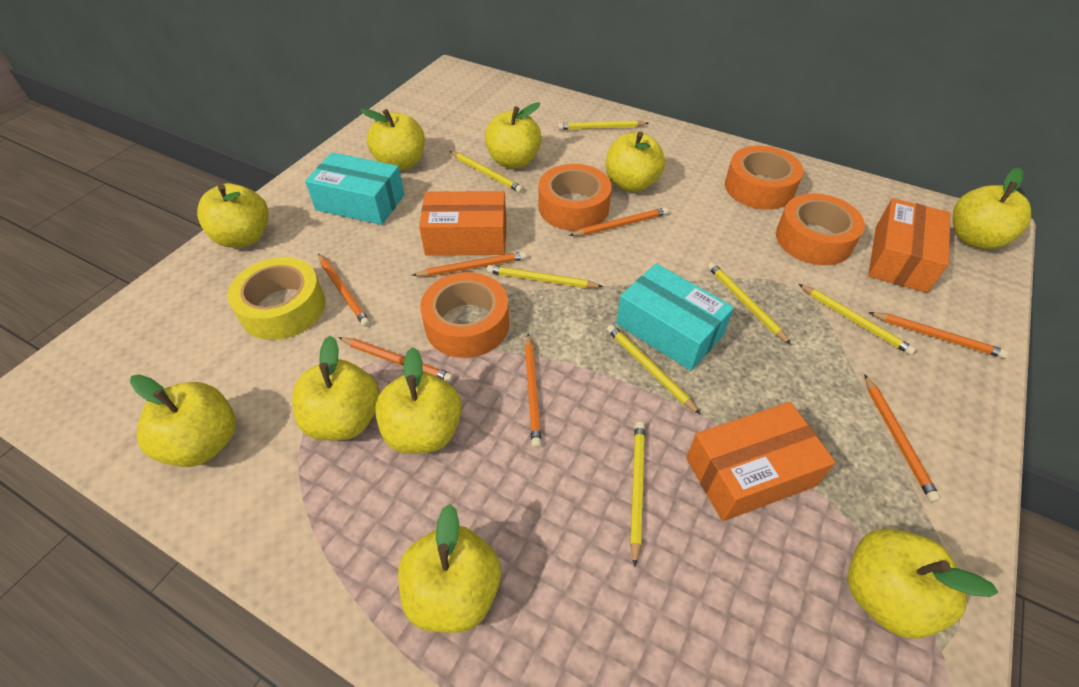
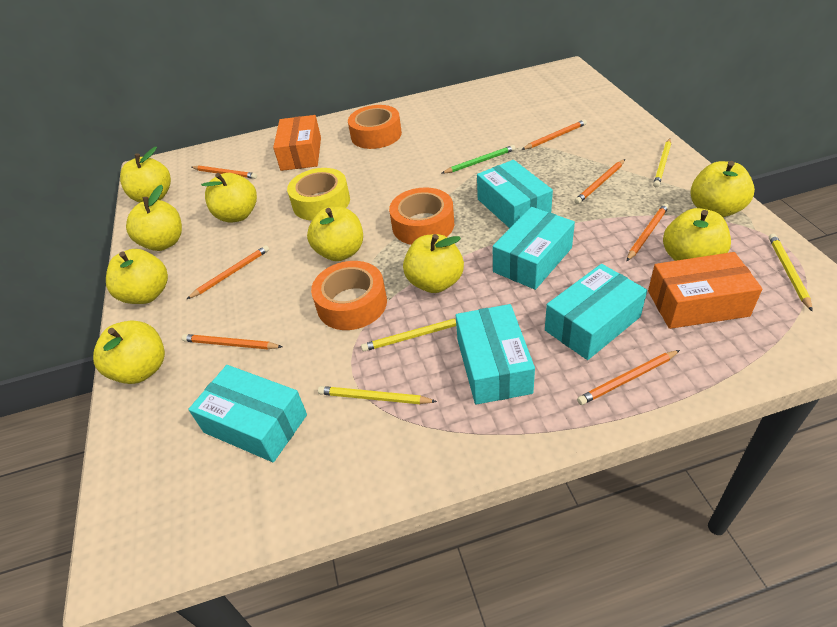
green pencil: 0 -> 1
orange box: 3 -> 2
orange tape: 4 -> 3
turquoise box: 2 -> 5
yellow apple: 10 -> 9
yellow pencil: 7 -> 4

